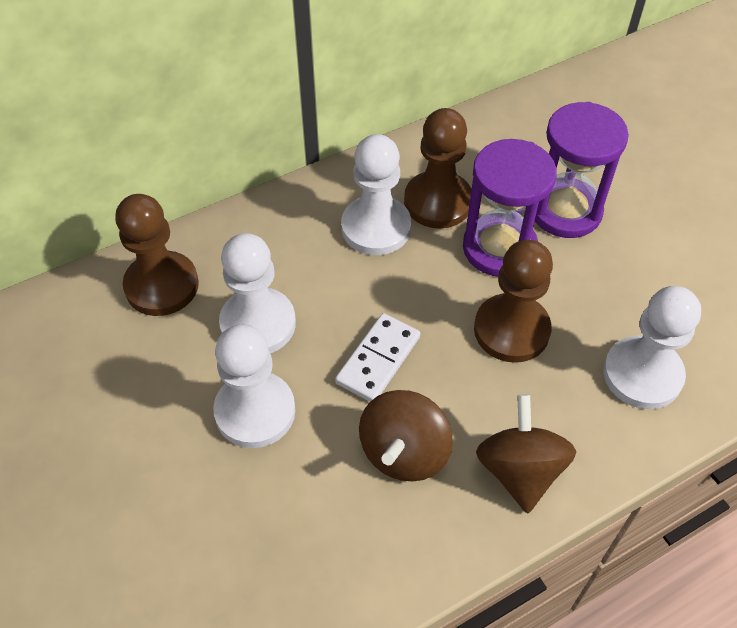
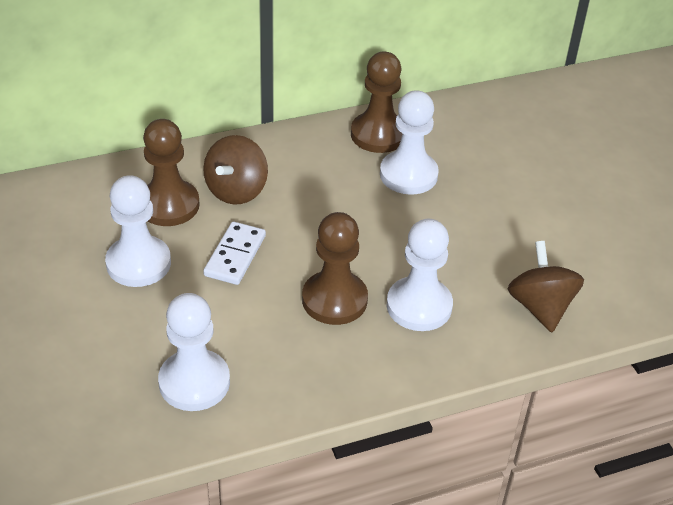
purple hourglass: 2 -> 0

